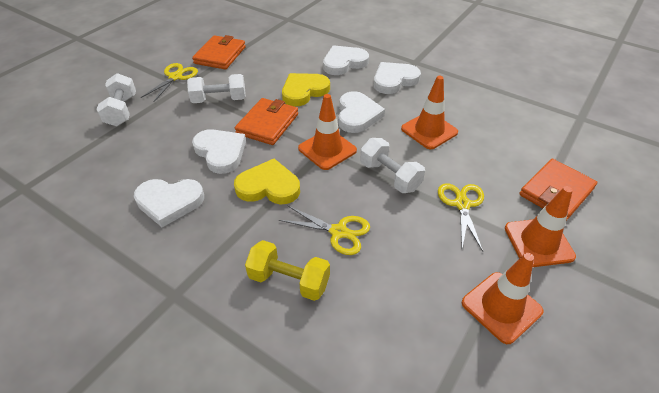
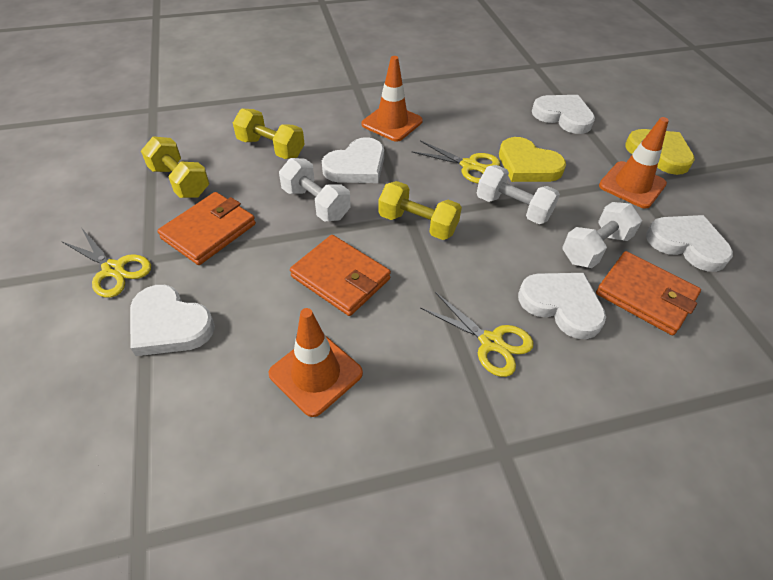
orange traffic cone: 4 -> 3
yellow dumbbell: 1 -> 3

